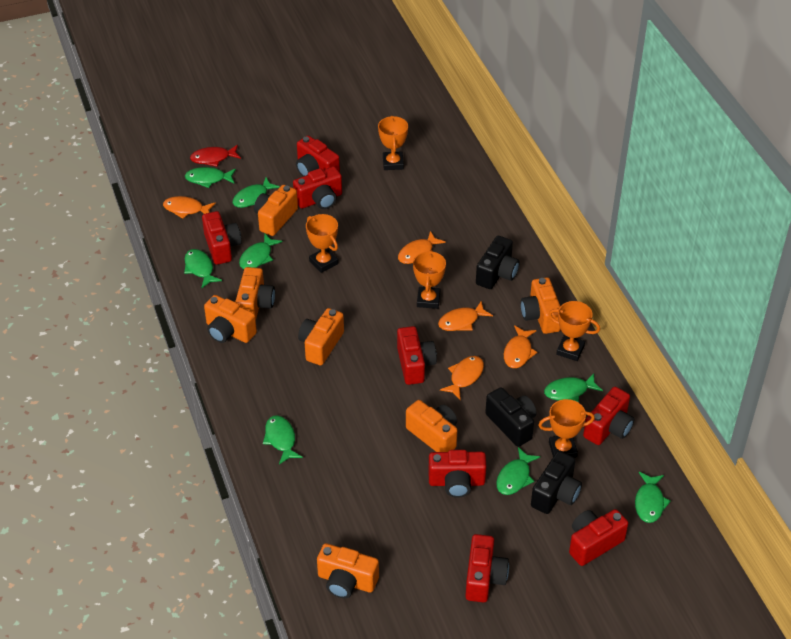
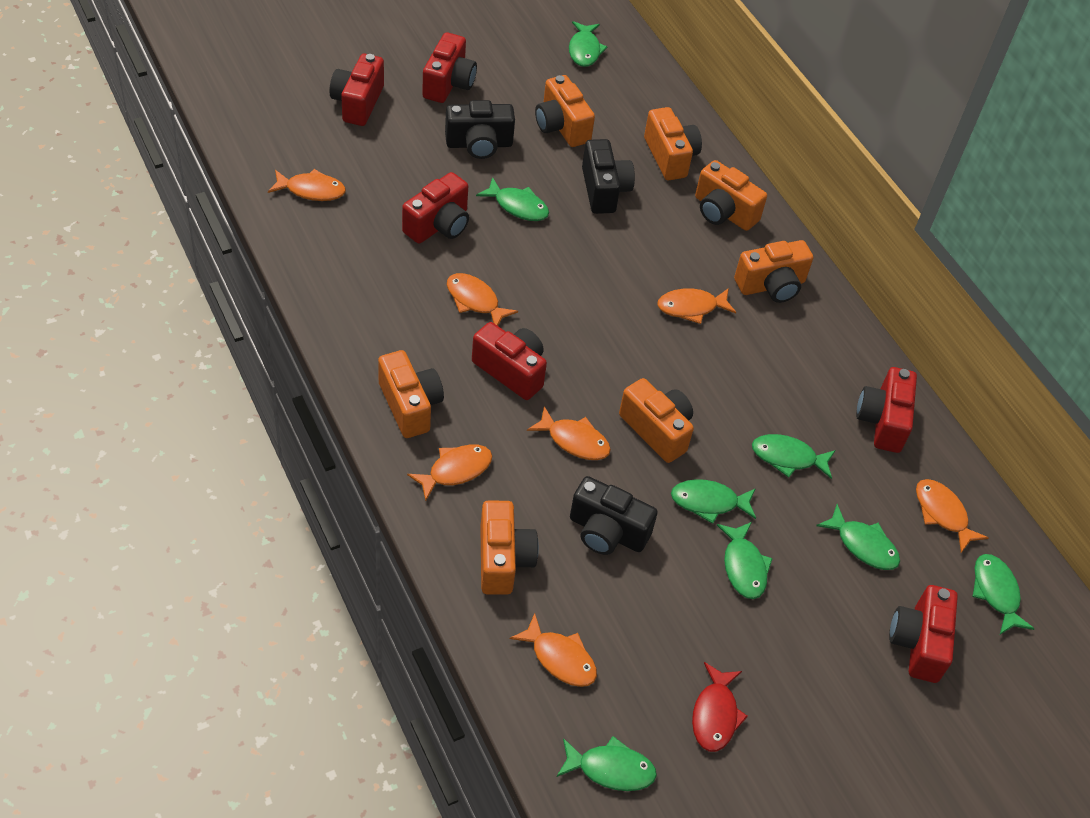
orange fish: 5 -> 7
orange trophy: 5 -> 0
red camera: 8 -> 6

